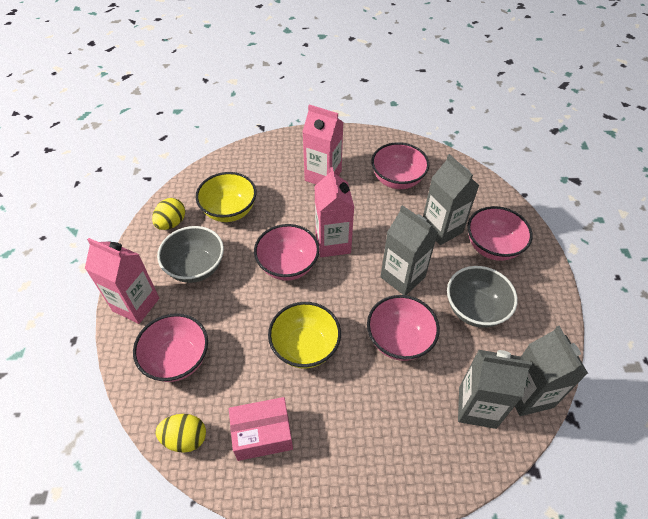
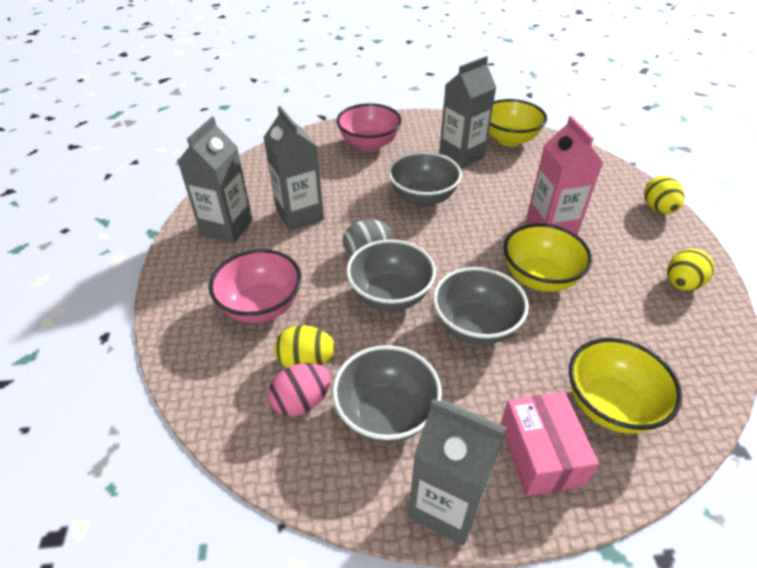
grey bowl: 2 -> 4
grey egg: 0 -> 1
pink bowl: 5 -> 2
pink carton: 3 -> 1
pink egg: 0 -> 1
yellow bowl: 2 -> 3
yellow egg: 2 -> 3

